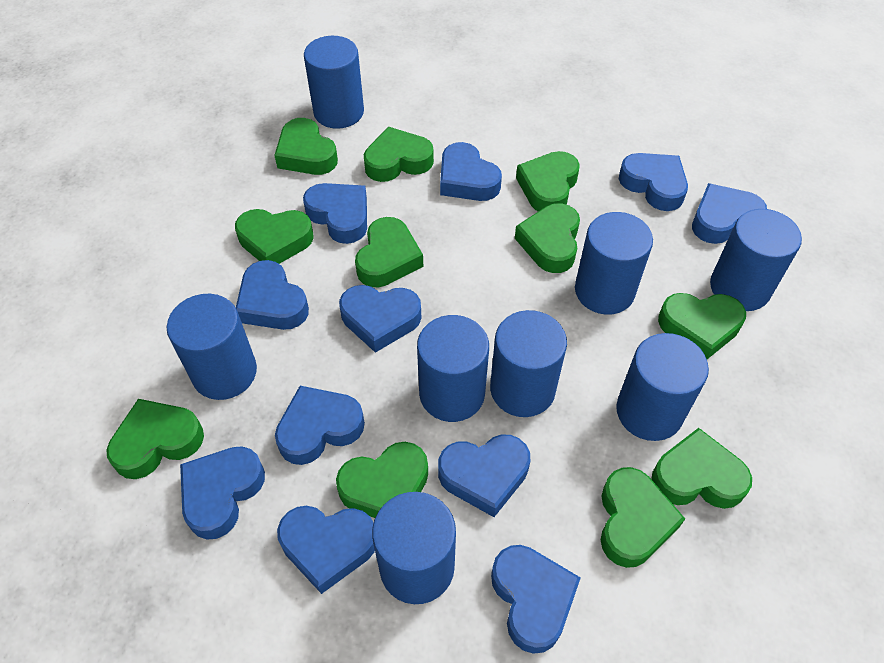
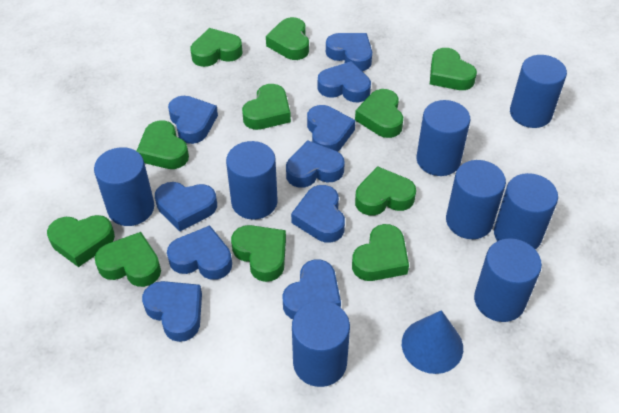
blue cone: 0 -> 1
blue heart: 11 -> 10

